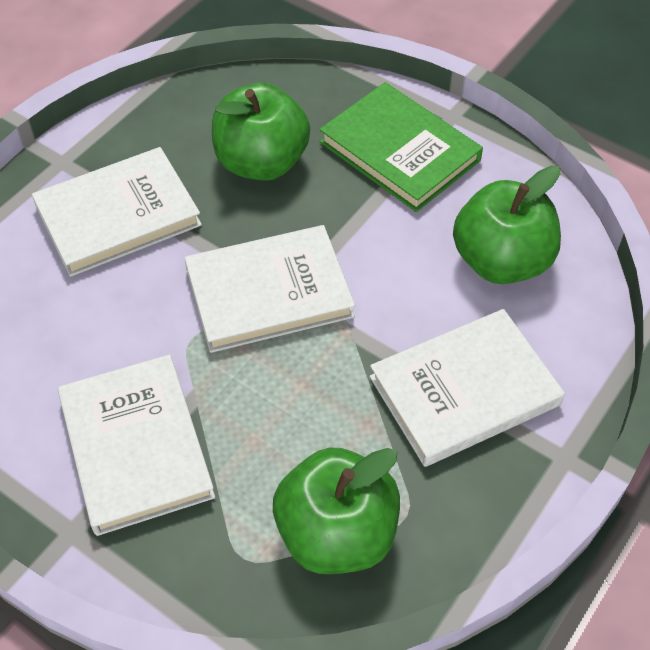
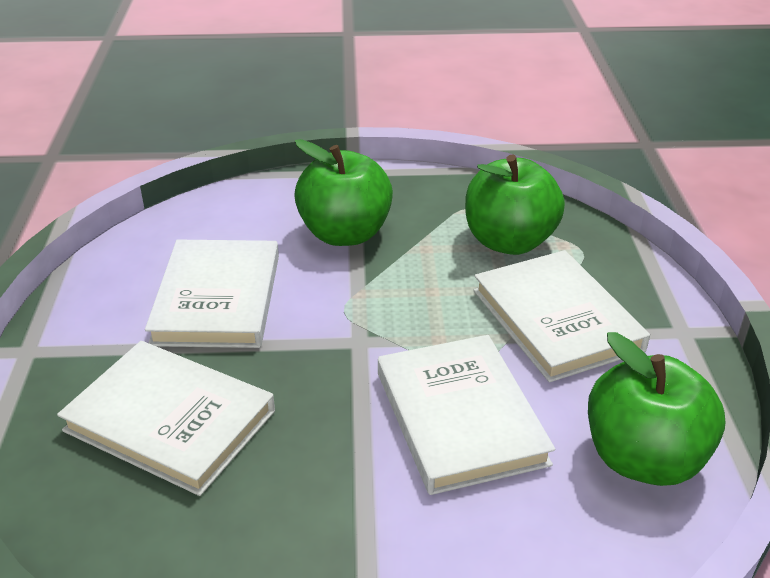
green book: 1 -> 0

